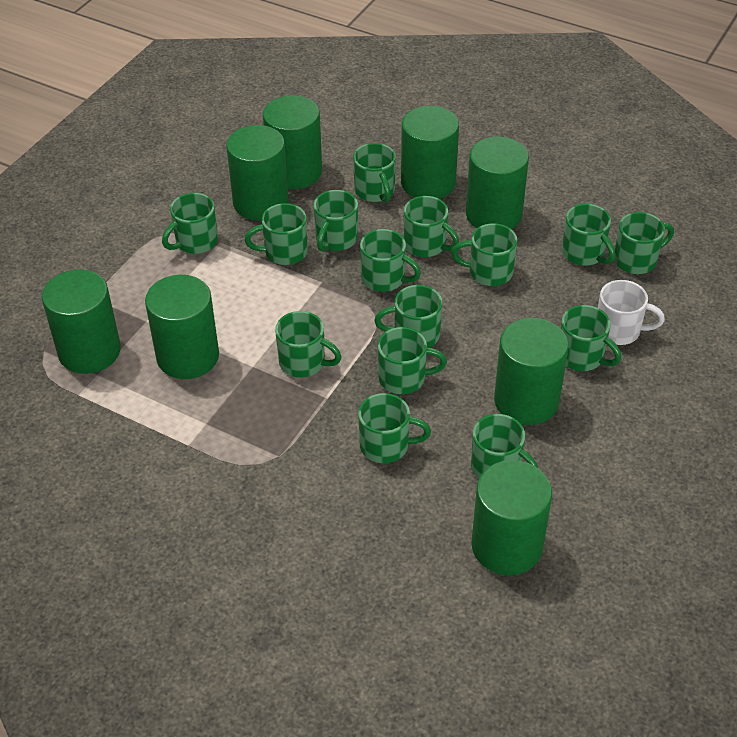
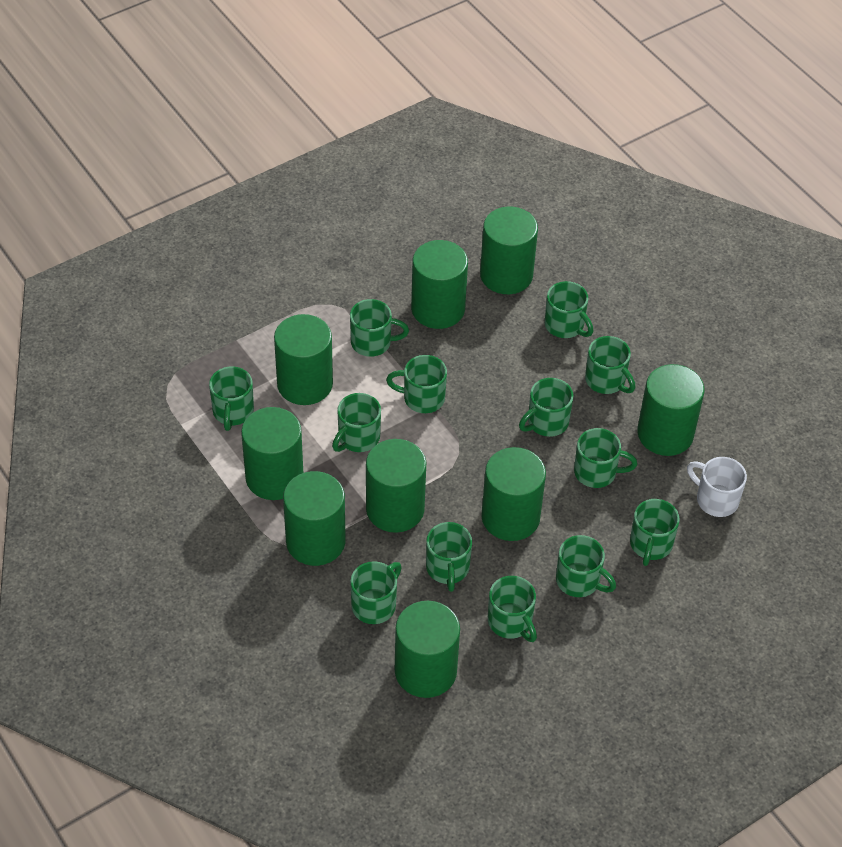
green cylinder: 8 -> 9
green mug: 15 -> 13

